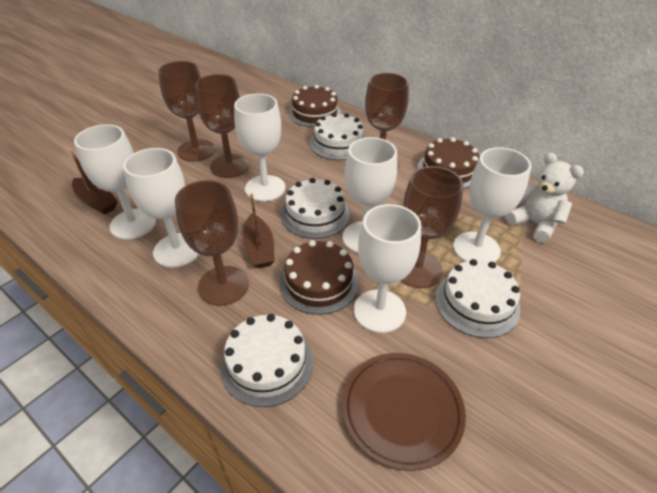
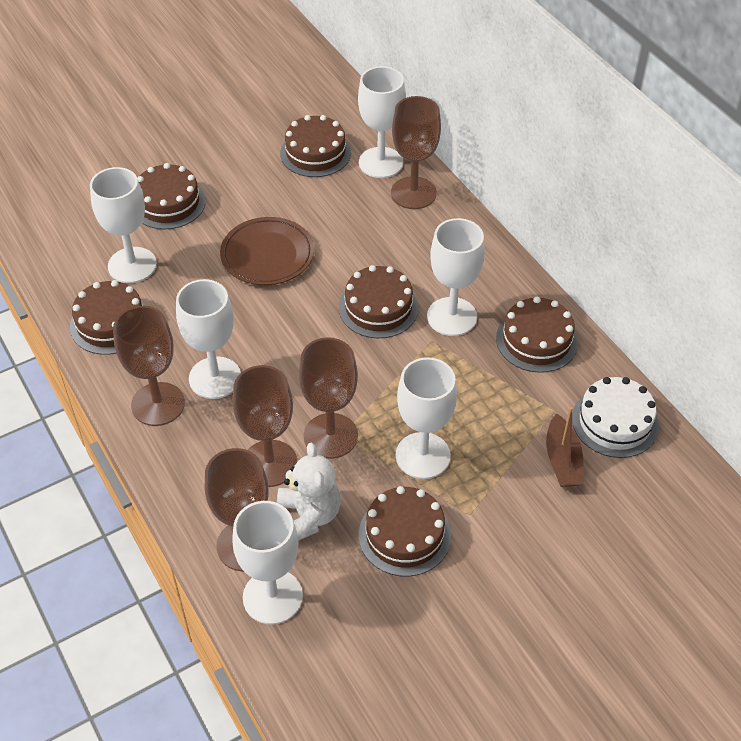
brown boat: 2 -> 1
brown cake: 3 -> 6
white cake: 4 -> 1

